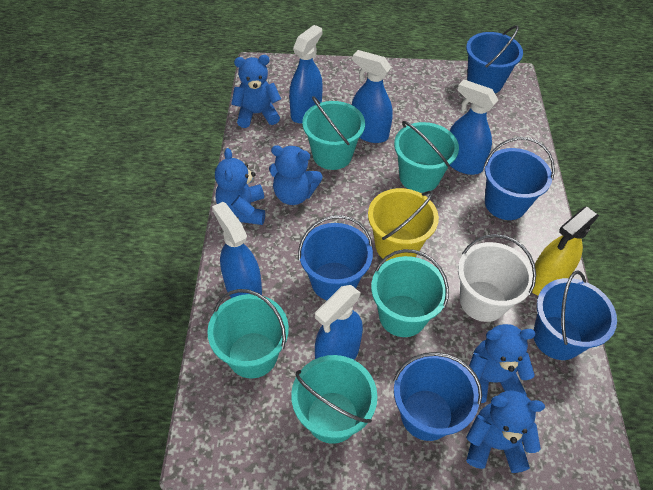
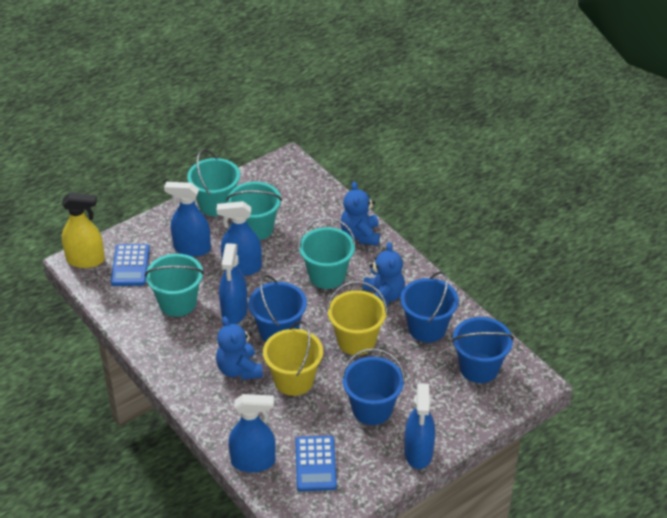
blue bucket: 5 -> 4
blue calculator: 0 -> 2
blue teddy bear: 5 -> 3
turquoise bucket: 5 -> 4
white bucket: 1 -> 0
yellow bucket: 1 -> 2

